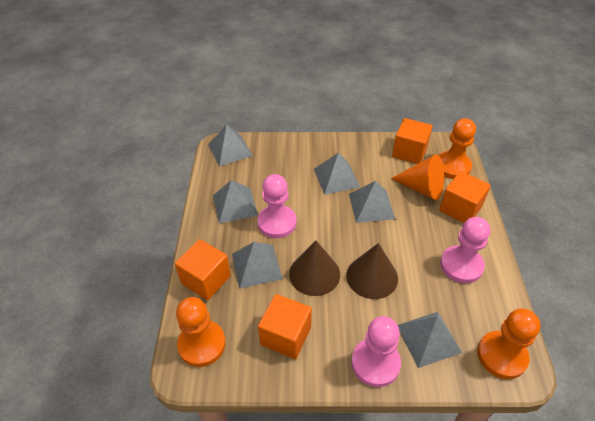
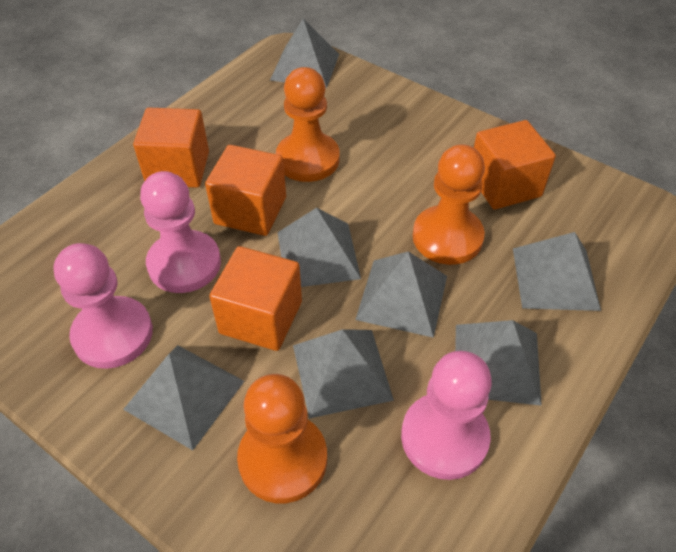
brown cone: 2 -> 0
grey pyramid: 6 -> 7
orange cone: 1 -> 0

